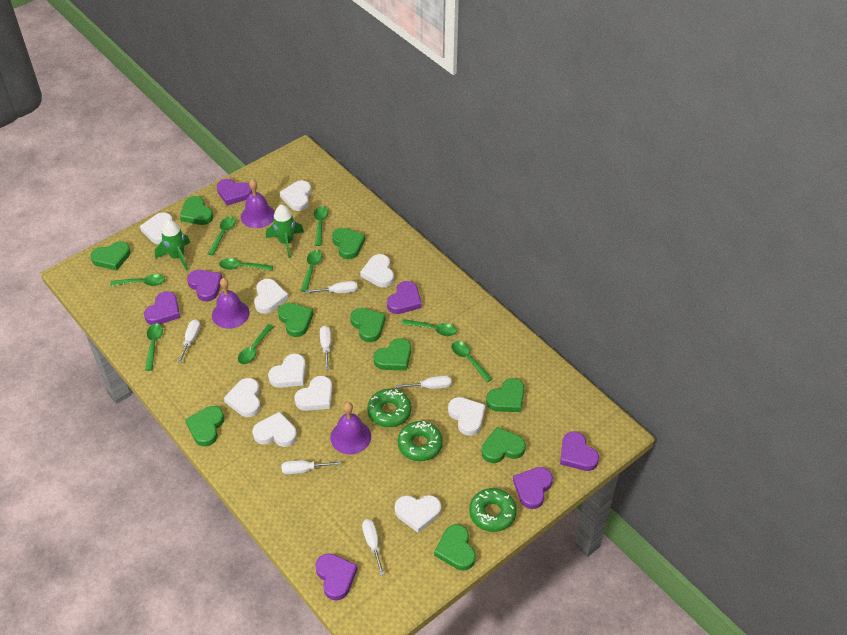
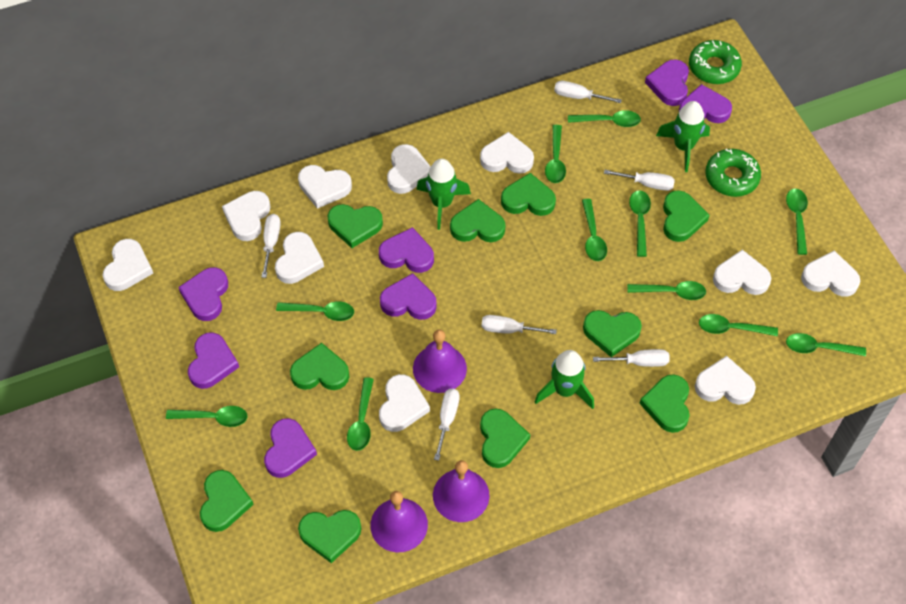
green donut: 3 -> 2
green rocket: 2 -> 3
green spoon: 9 -> 11

